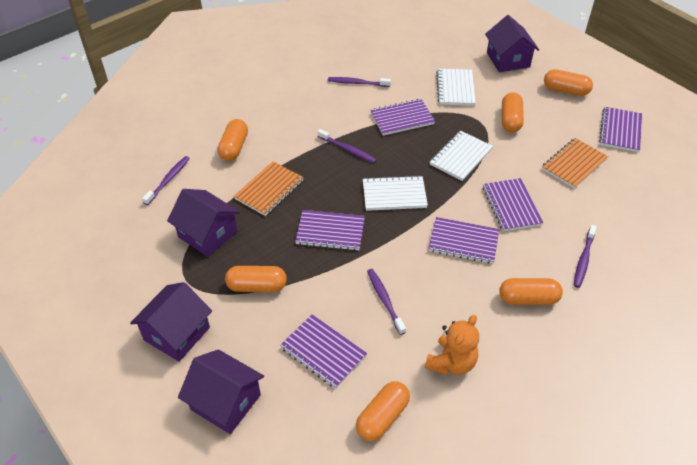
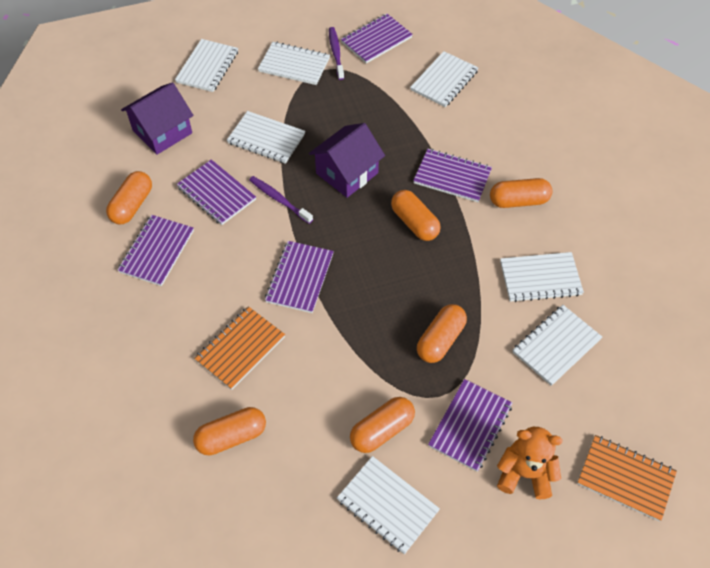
purple house: 4 -> 2
purple toothbrush: 5 -> 2
white notebook: 3 -> 7

